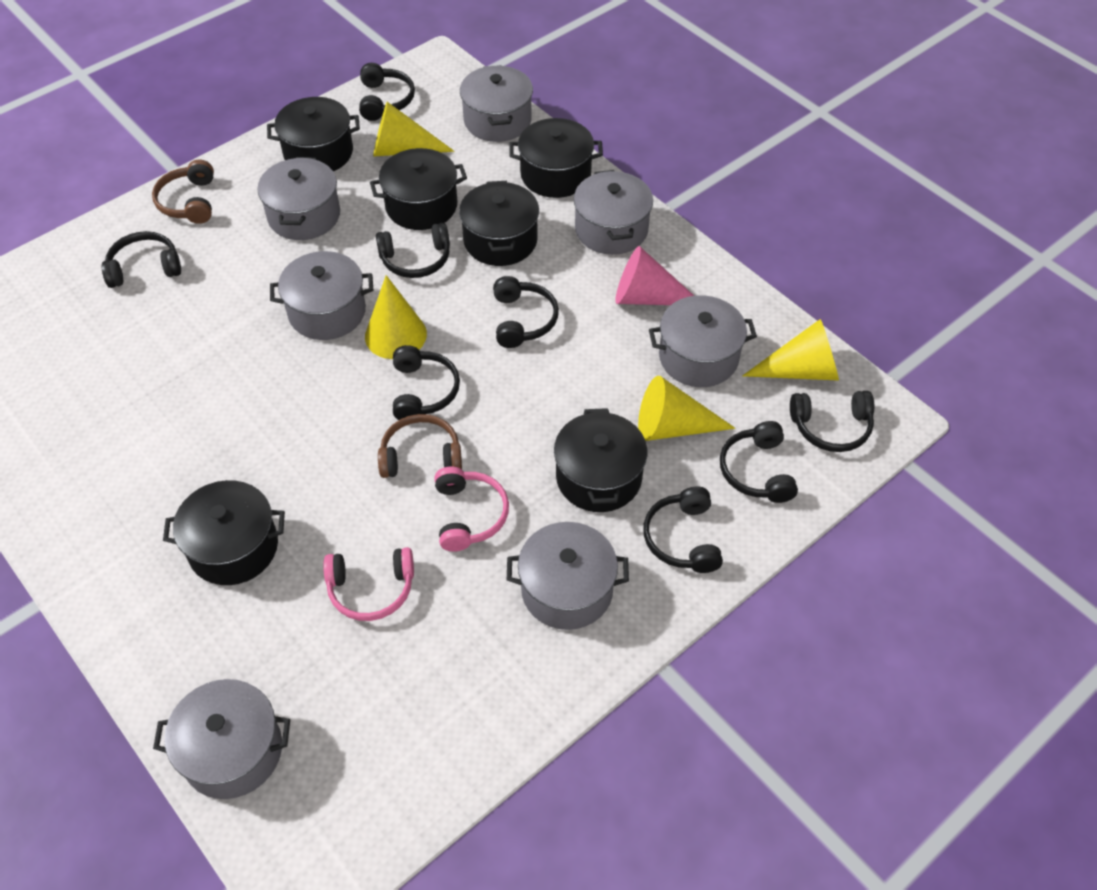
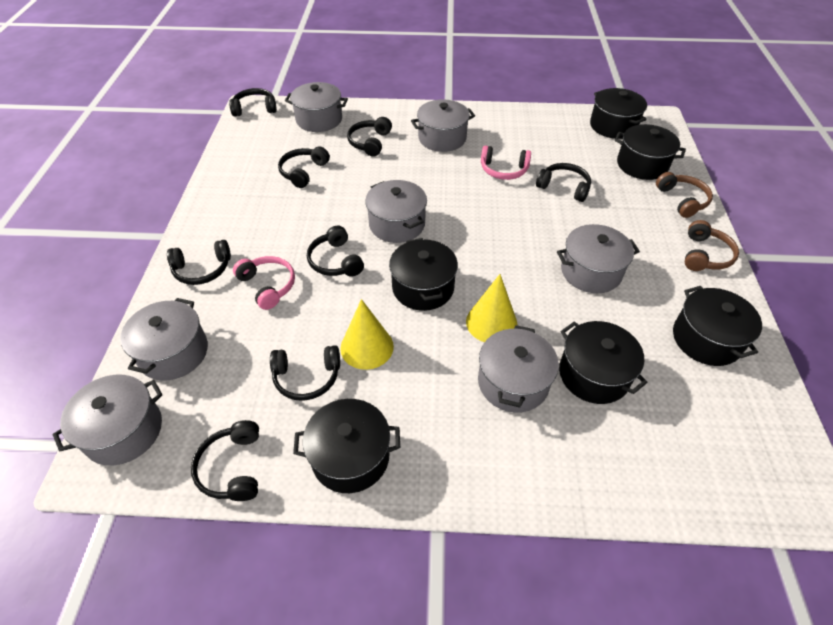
pink cone: 1 -> 0
yellow cone: 4 -> 2

